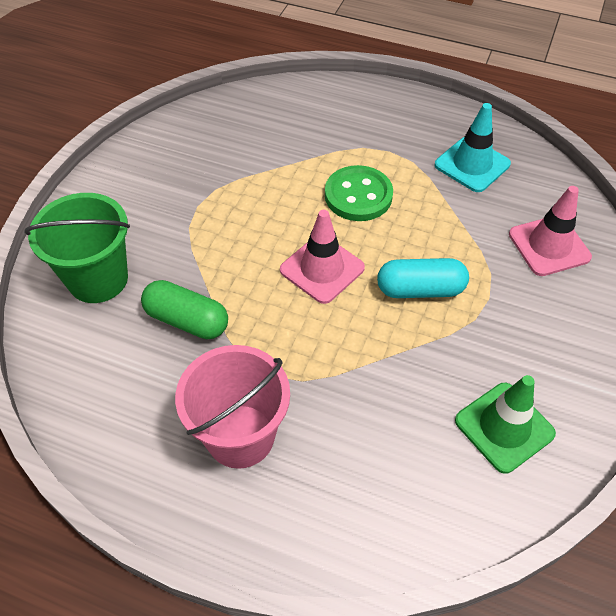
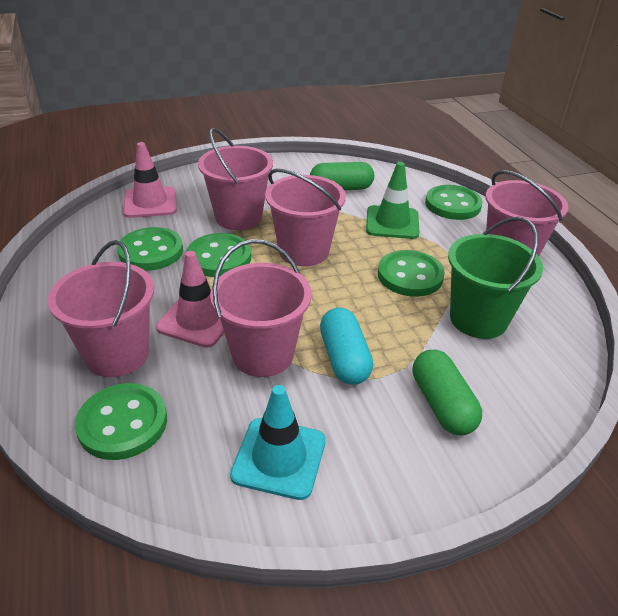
green button: 1 -> 5
green capsule: 1 -> 2
pink bucket: 1 -> 5

